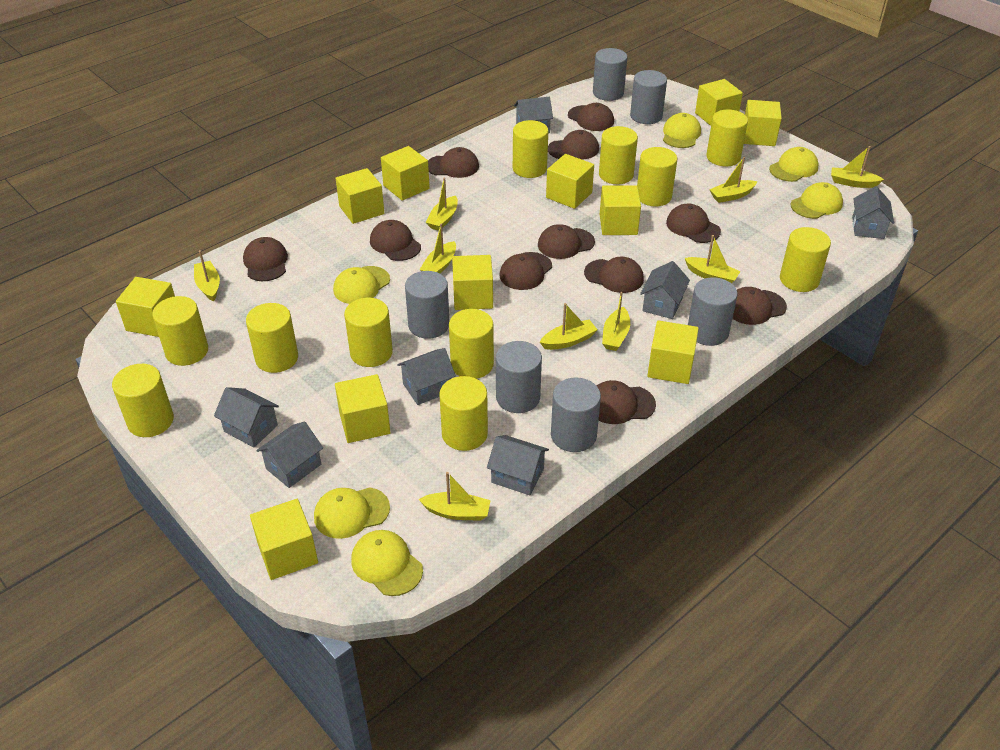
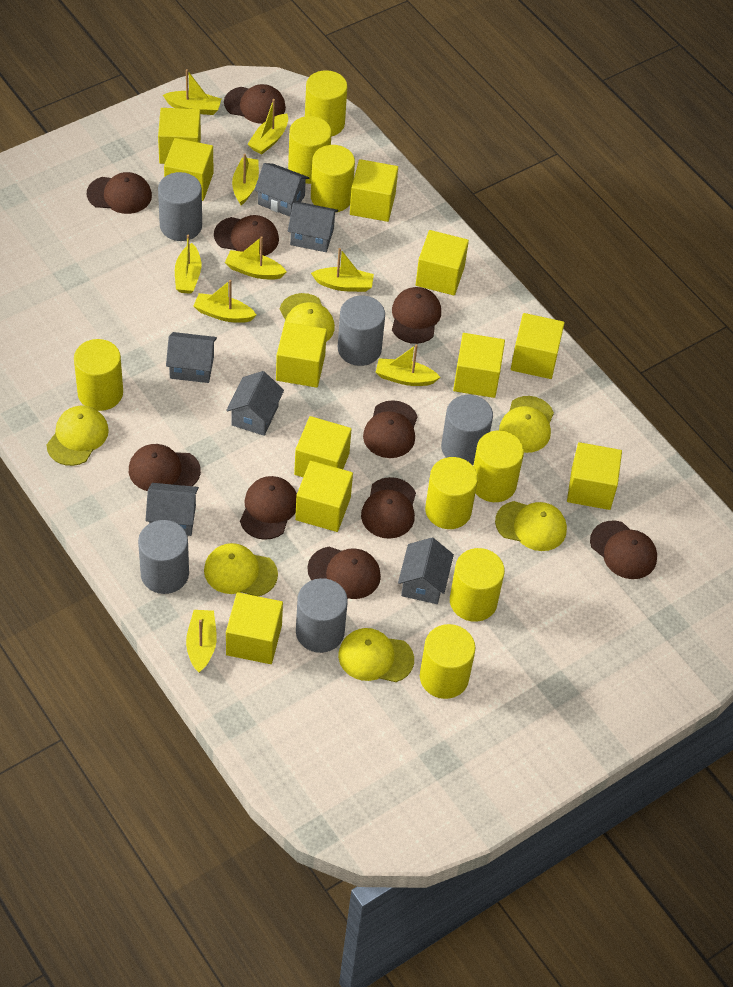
brown cap: 11 -> 10
grey cylinder: 6 -> 5
grey house: 7 -> 6
yellow cylinder: 11 -> 8

